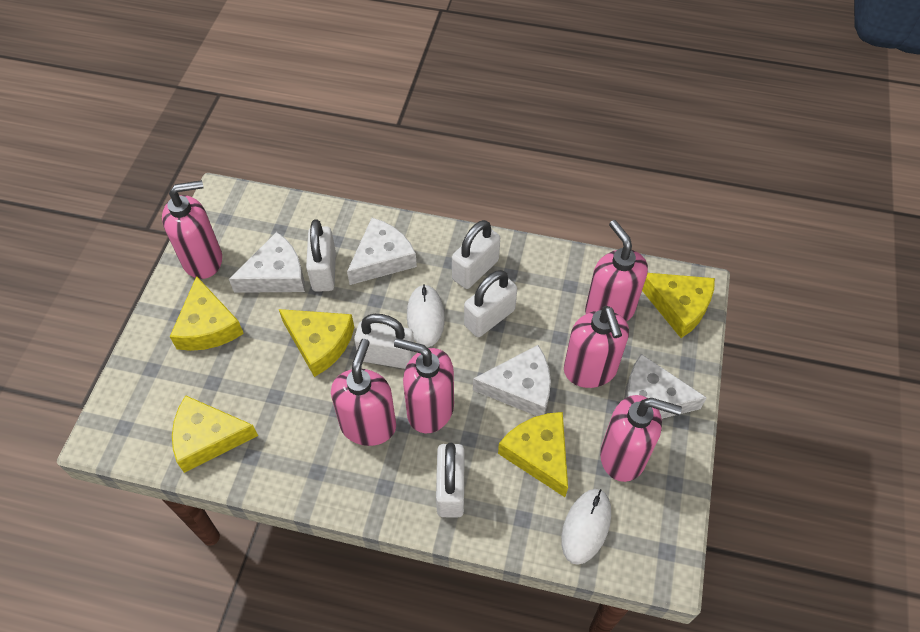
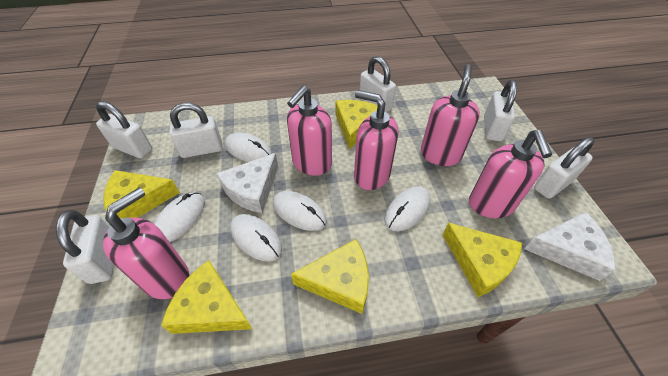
pink soap dispenser: 6 -> 5
white cheese: 4 -> 2
white mouse: 2 -> 5
white padlock: 5 -> 6

